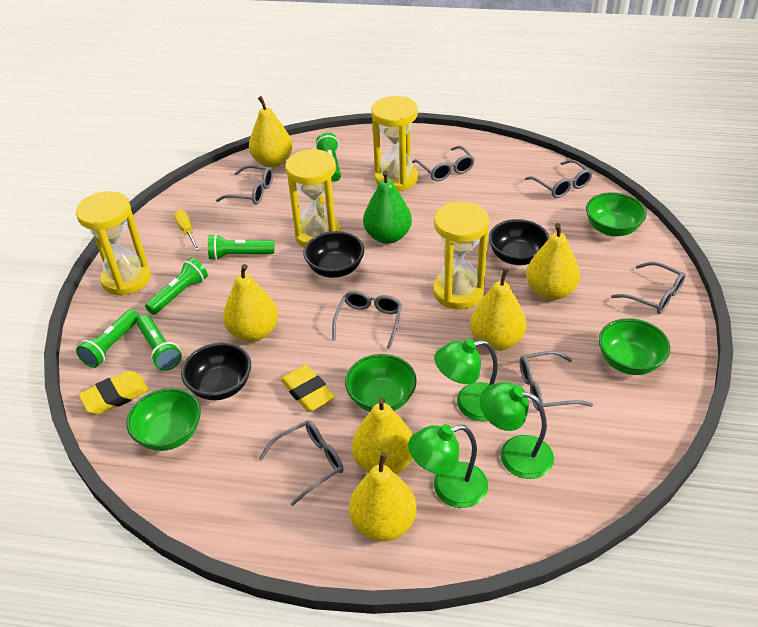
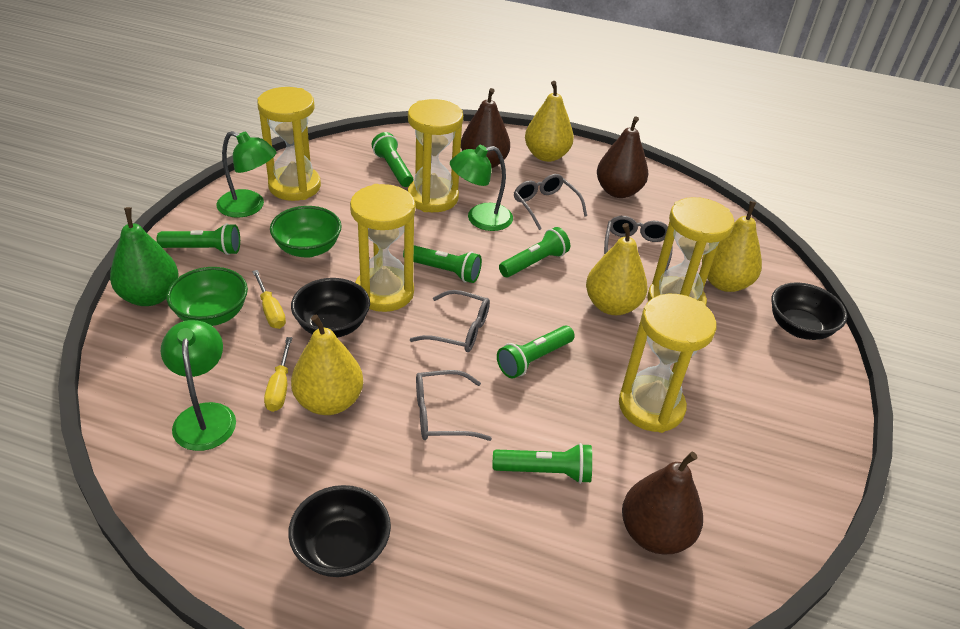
brown pear: 0 -> 3
green bowl: 4 -> 2
green flashlight: 5 -> 6
grey glasses: 7 -> 4
yellow eraser: 2 -> 0
yellow hourglass: 4 -> 5
yellow pear: 6 -> 4
yellow screwdriver: 1 -> 2

